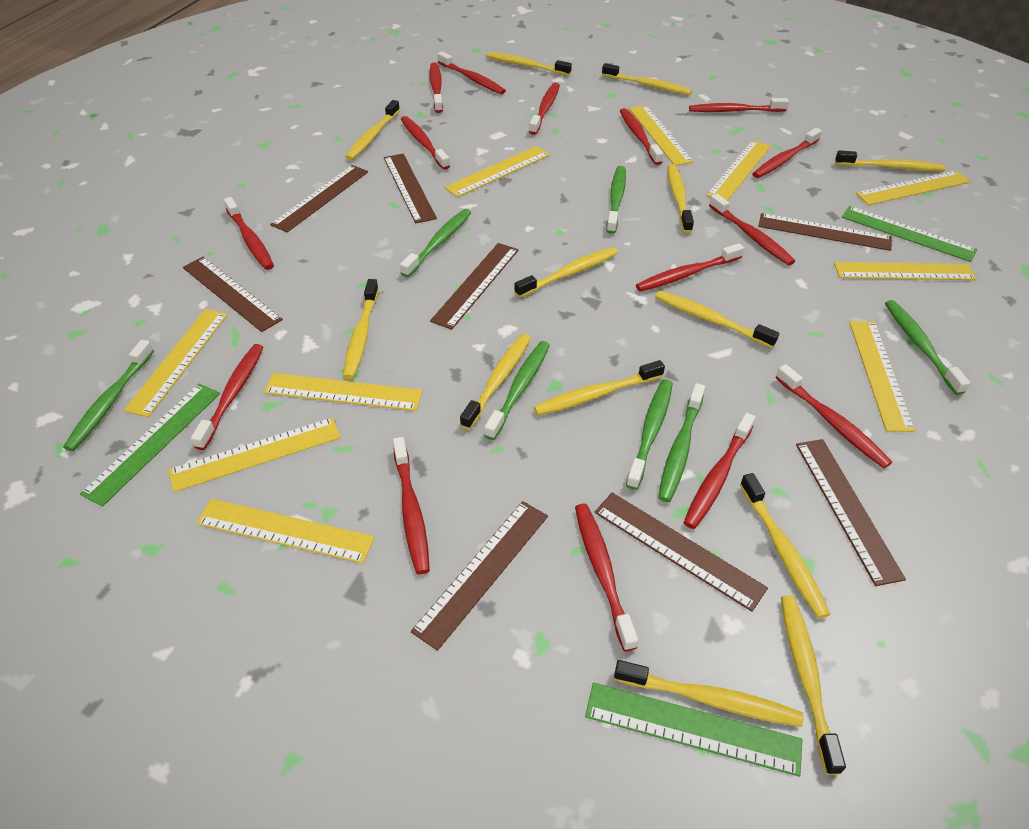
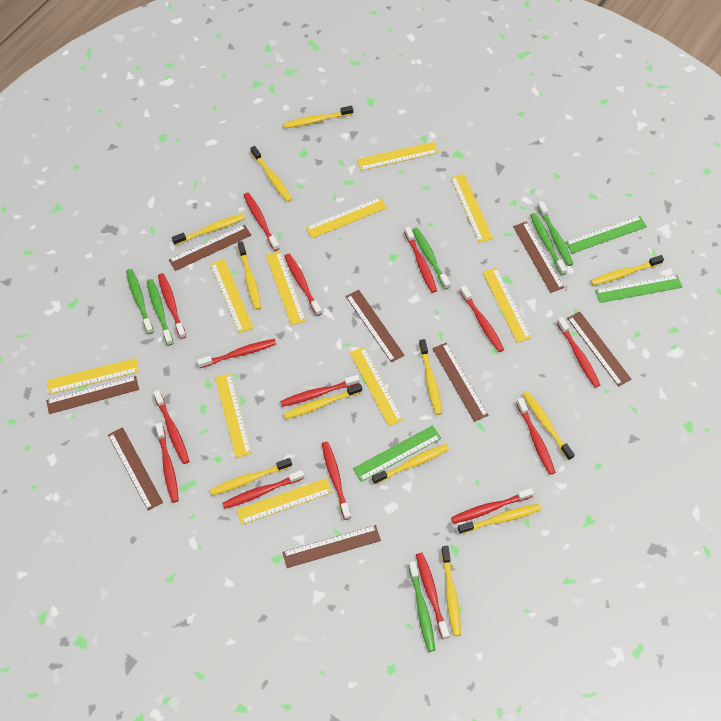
green toothbrush: 7 -> 6
yellow toothbrush: 13 -> 12

